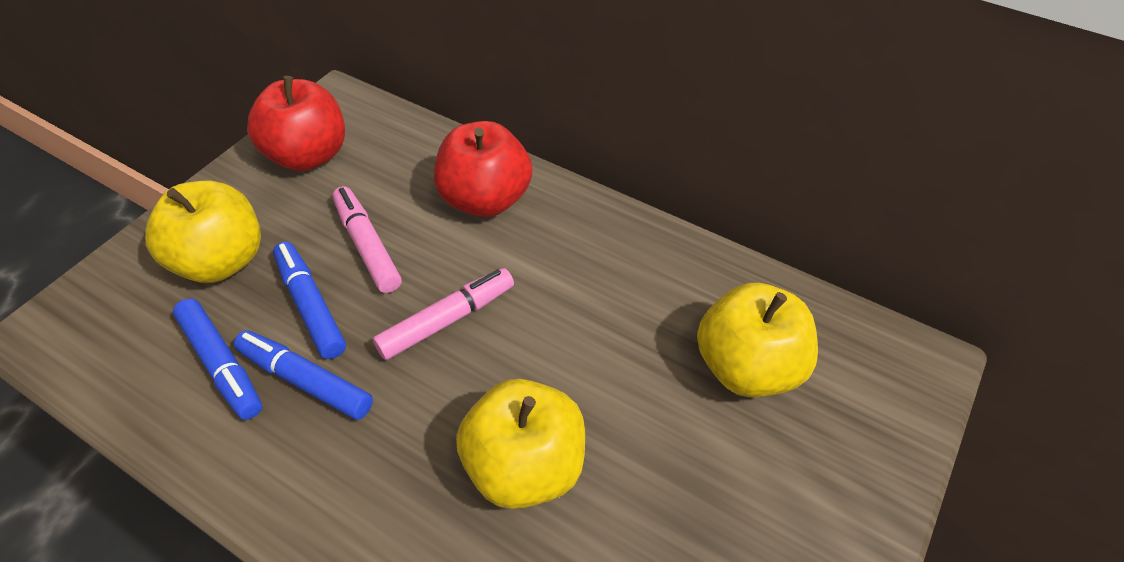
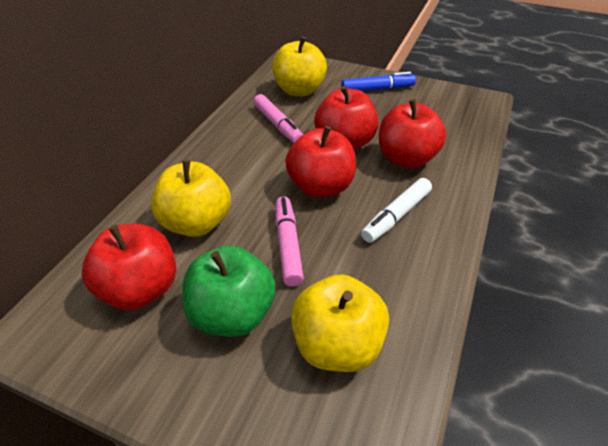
blue marker: 3 -> 1
green apple: 0 -> 1
red apple: 2 -> 4
white marker: 0 -> 1

